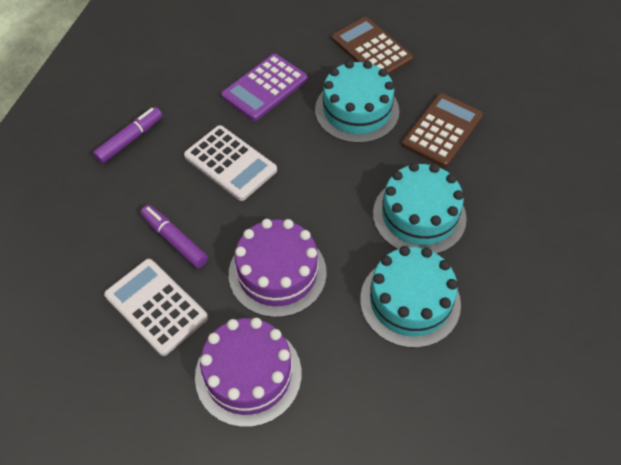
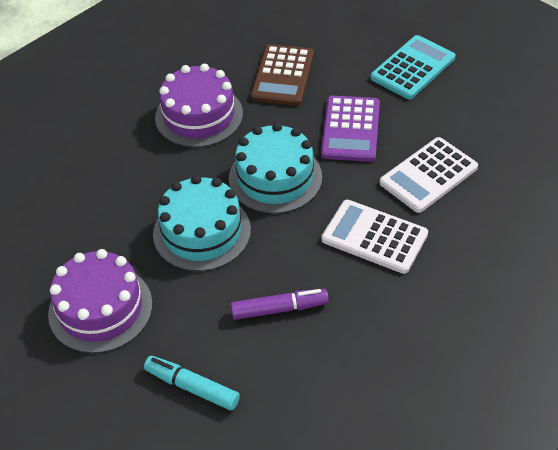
brown calculator: 2 -> 1
purple marker: 2 -> 1
turquoise cake: 3 -> 2
turquoise calculator: 0 -> 1
turquoise marker: 0 -> 1

